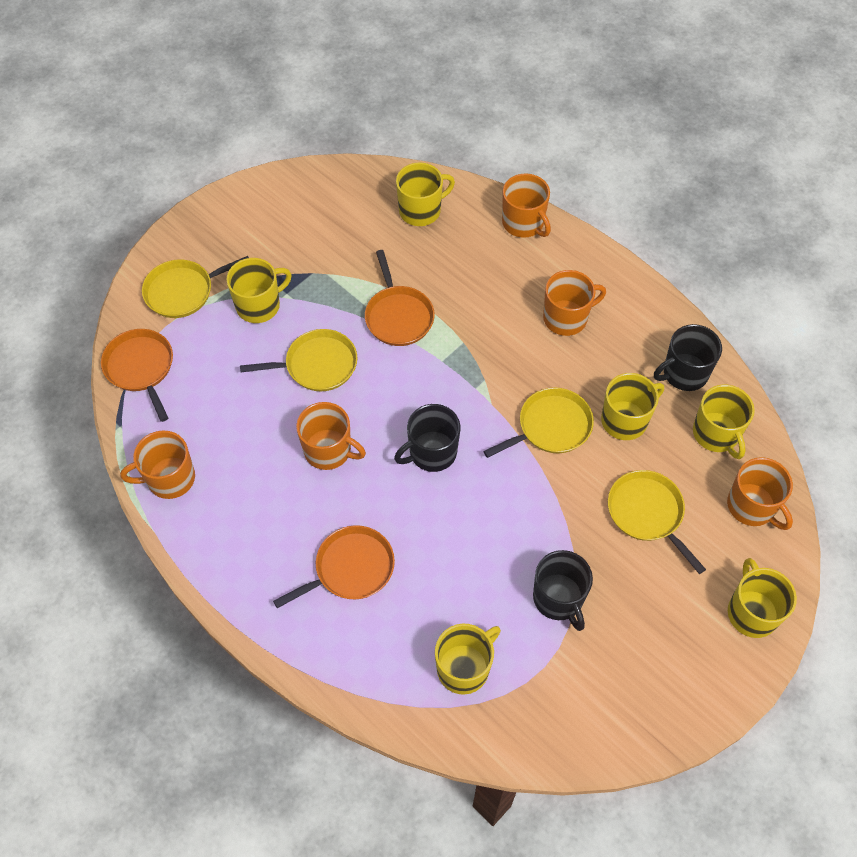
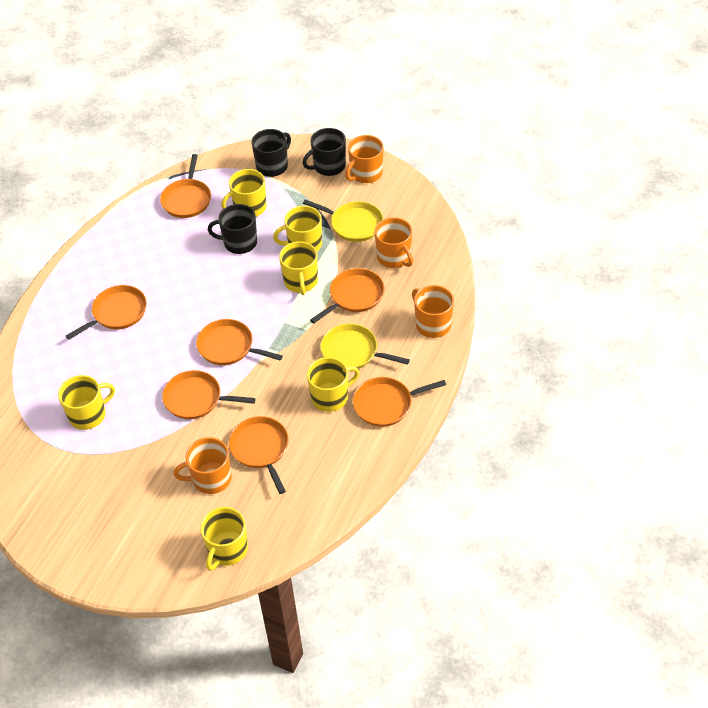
orange mug: 5 -> 4
orange pan: 3 -> 7
yellow pan: 4 -> 2

